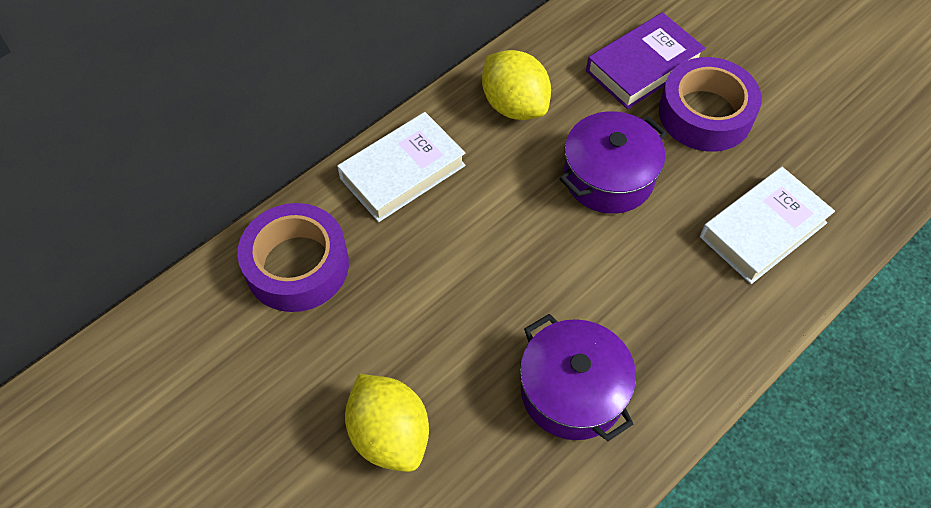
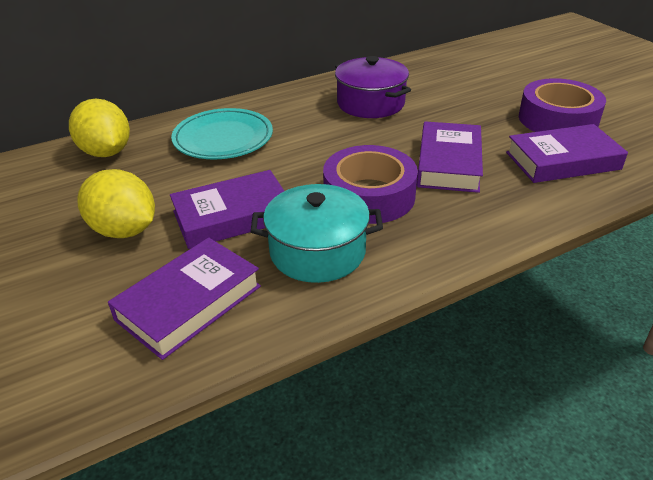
purple book: 1 -> 4
purple pot: 2 -> 1
turquoise plate: 0 -> 1
turquoise pot: 0 -> 1
white book: 2 -> 0

